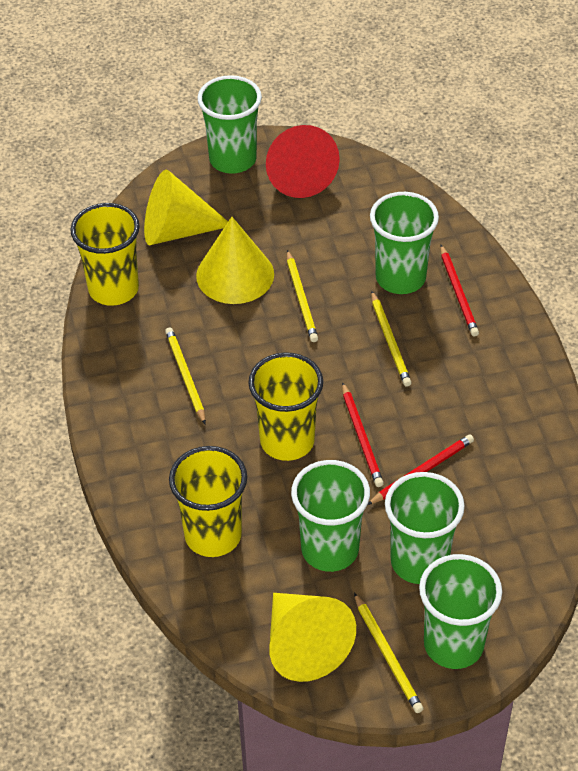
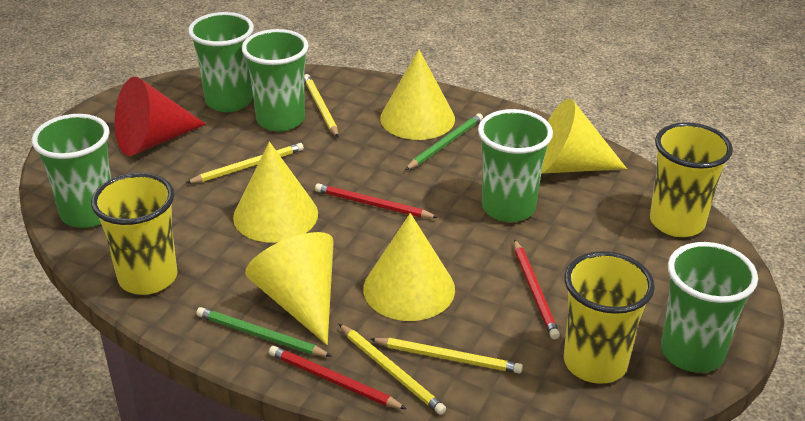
green pencil: 0 -> 2
yellow cone: 3 -> 5

